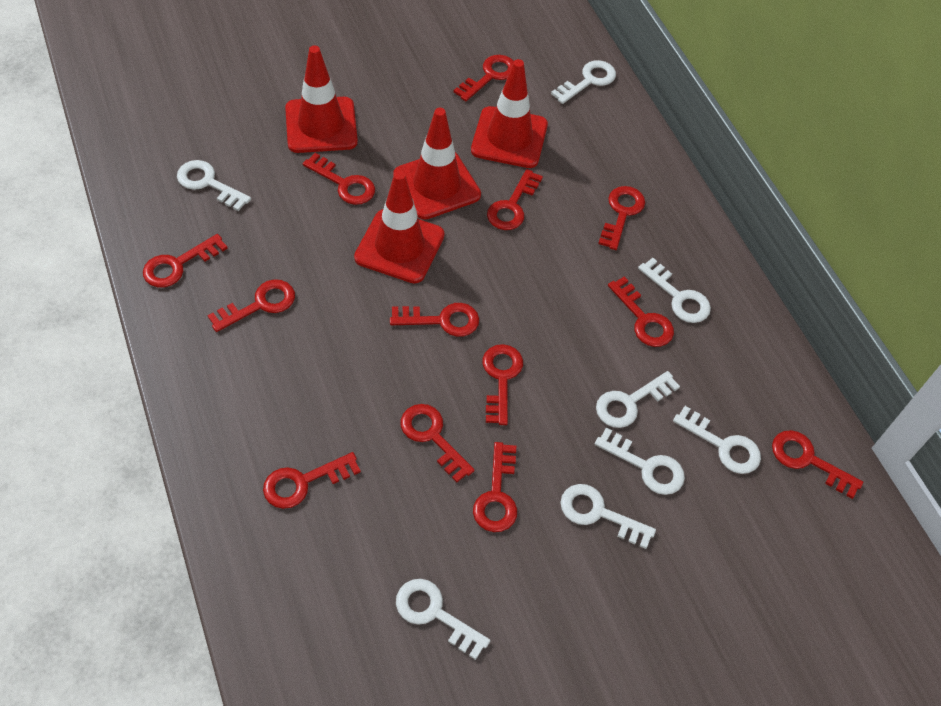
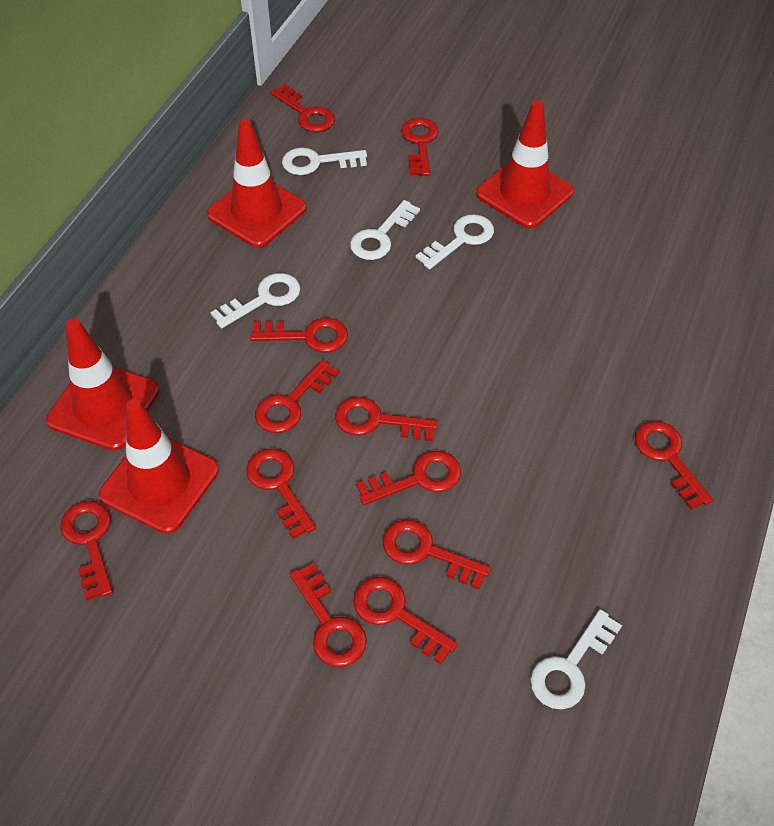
red key: 13 -> 12
white key: 8 -> 5

